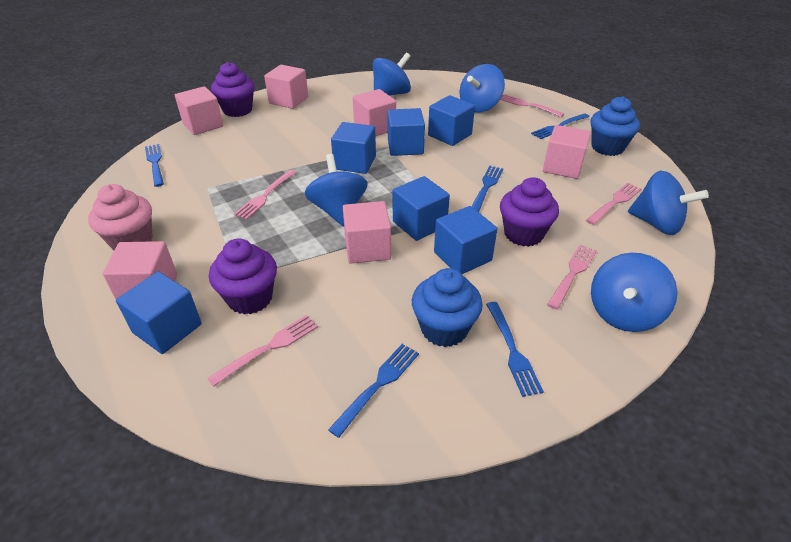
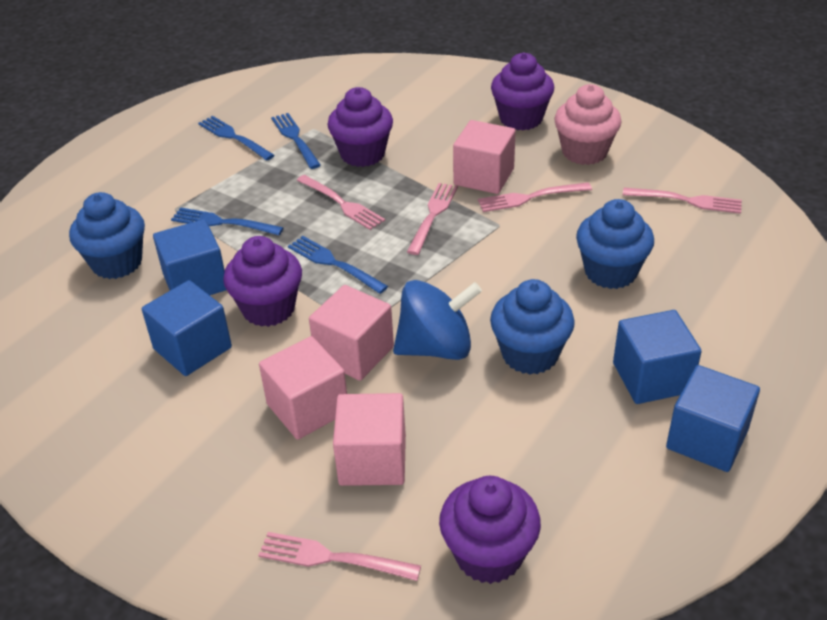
blue cube: 6 -> 4
blue cupcake: 2 -> 3
blue fork: 5 -> 4
blue spinning top: 5 -> 1
pink cube: 6 -> 4
purple cupcake: 3 -> 4

